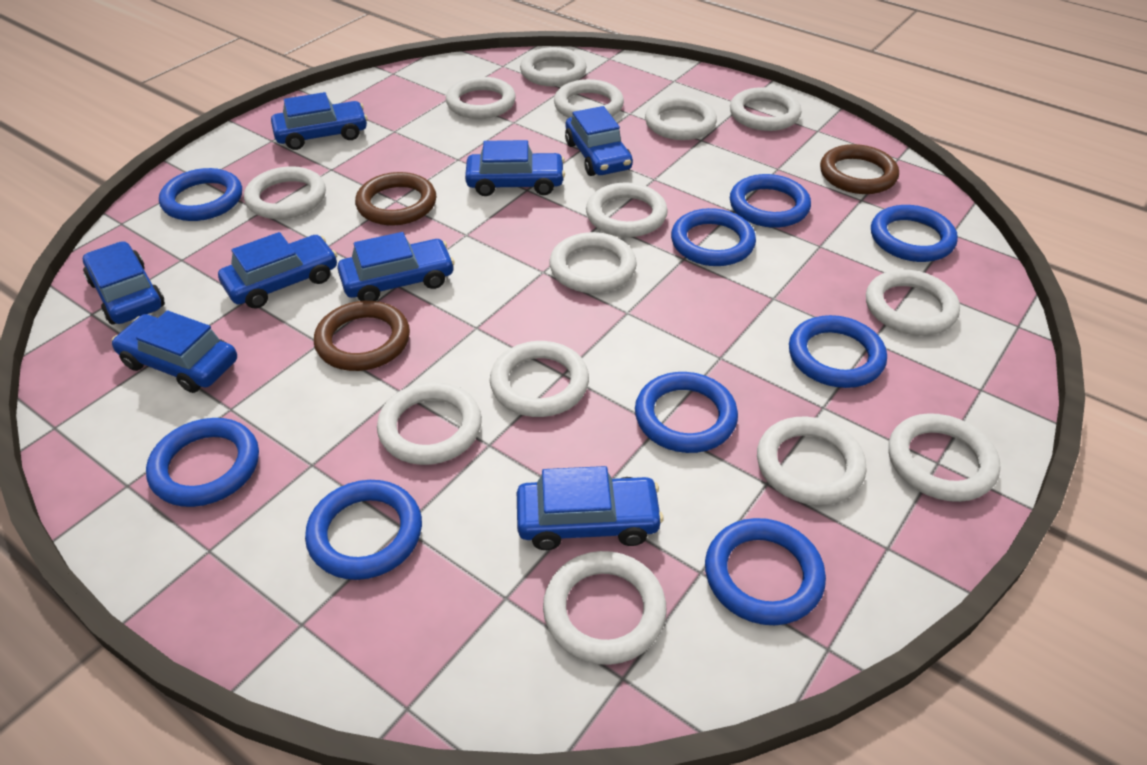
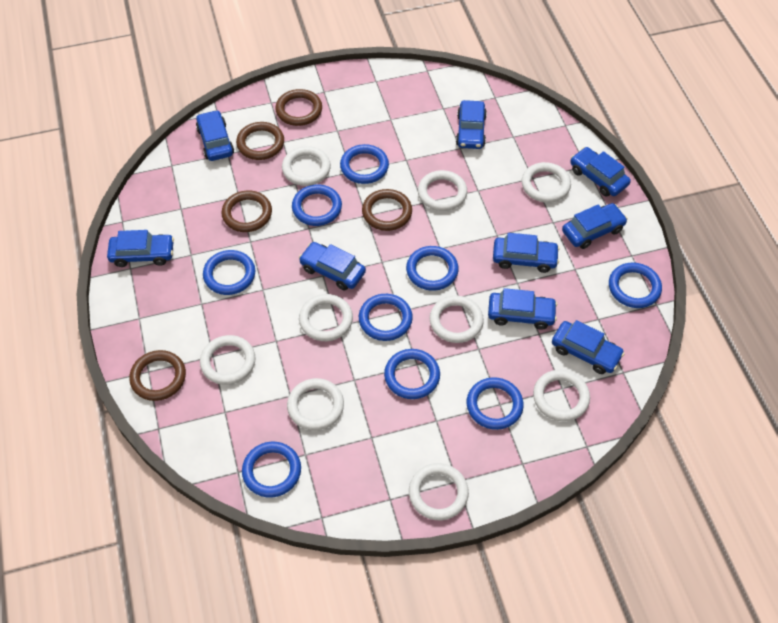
blue car: 8 -> 9
brown ring: 3 -> 5
white ring: 14 -> 9

